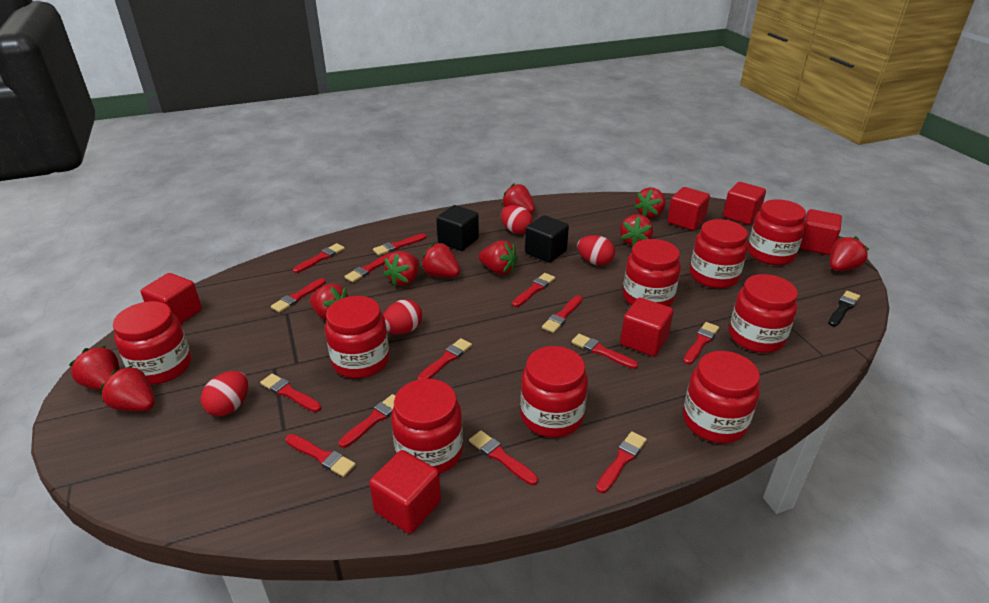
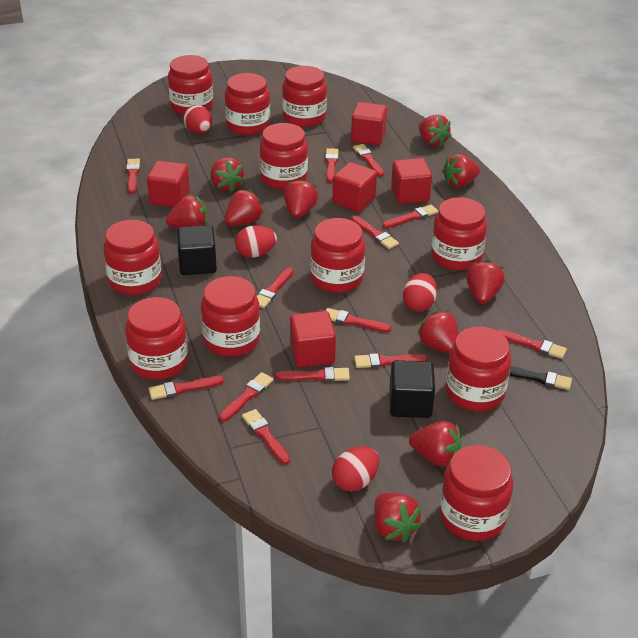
red brush: 14 -> 13
red cube: 6 -> 5
red jar: 9 -> 11

